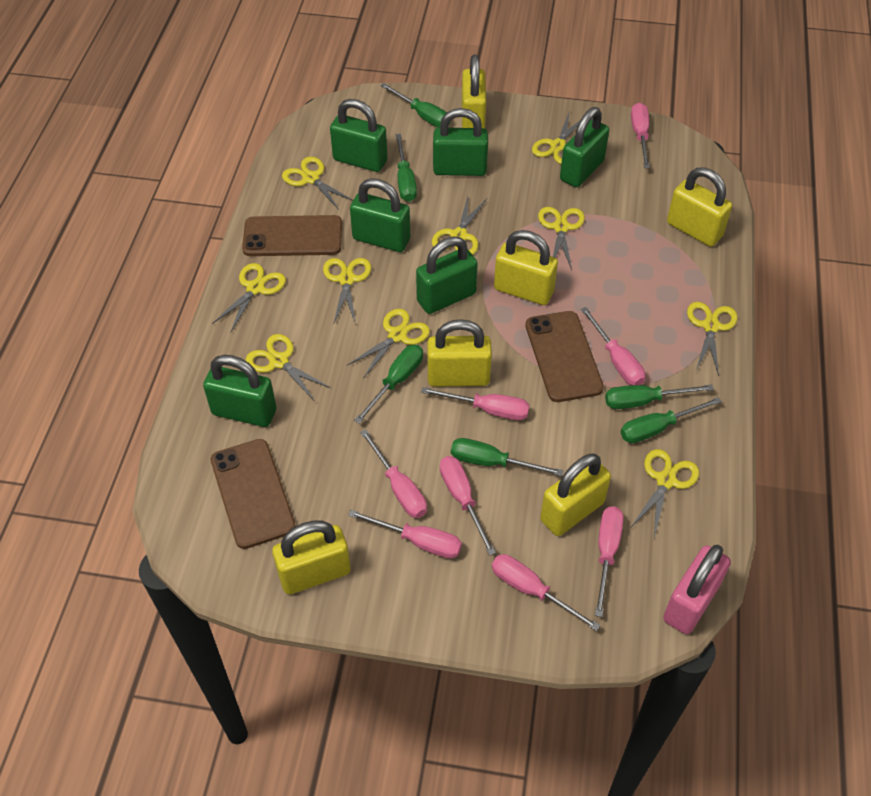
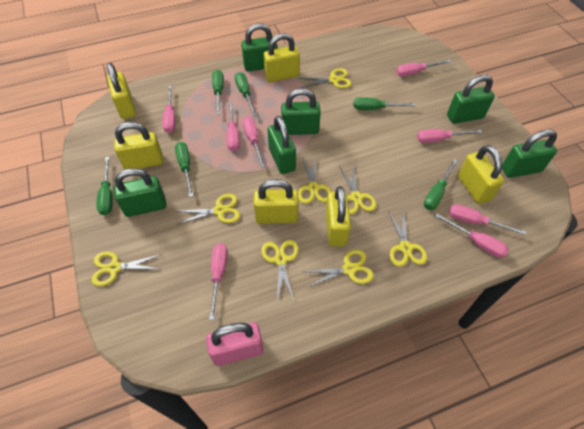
brown phone: 3 -> 0
yellow scissors: 10 -> 8

